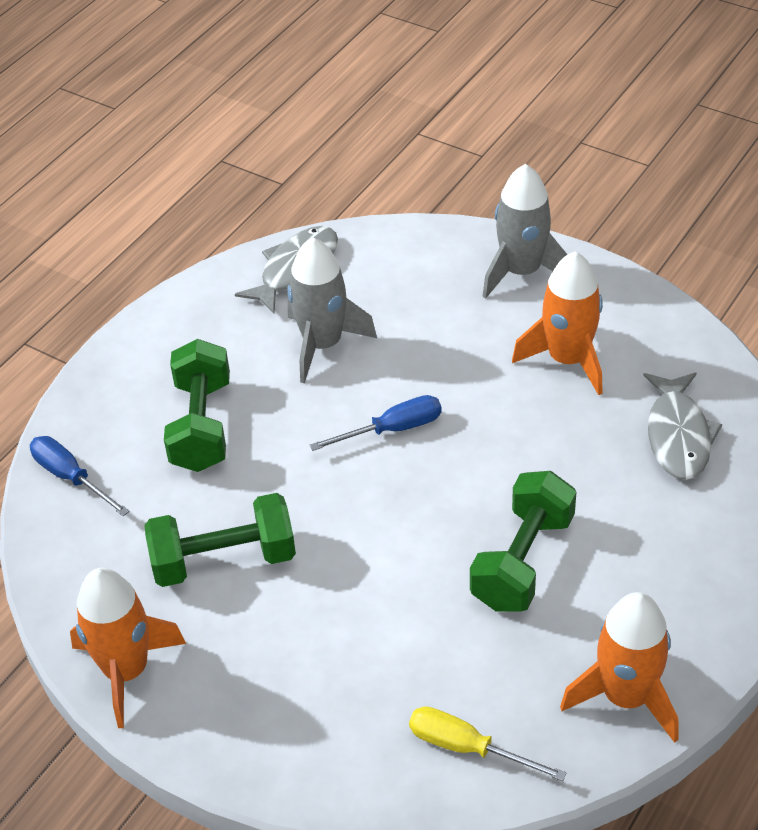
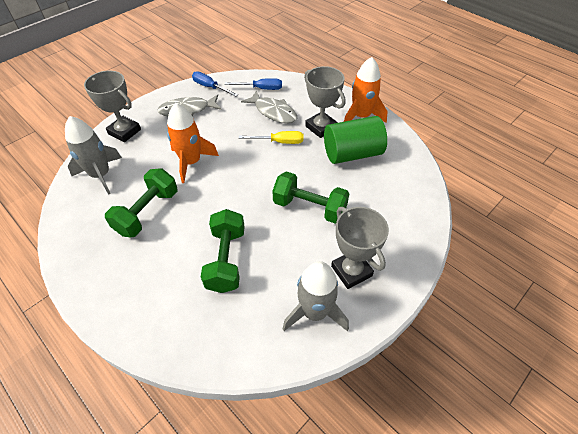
green cylinder: 0 -> 1
grey trophy: 0 -> 3
orange rocket: 3 -> 2

